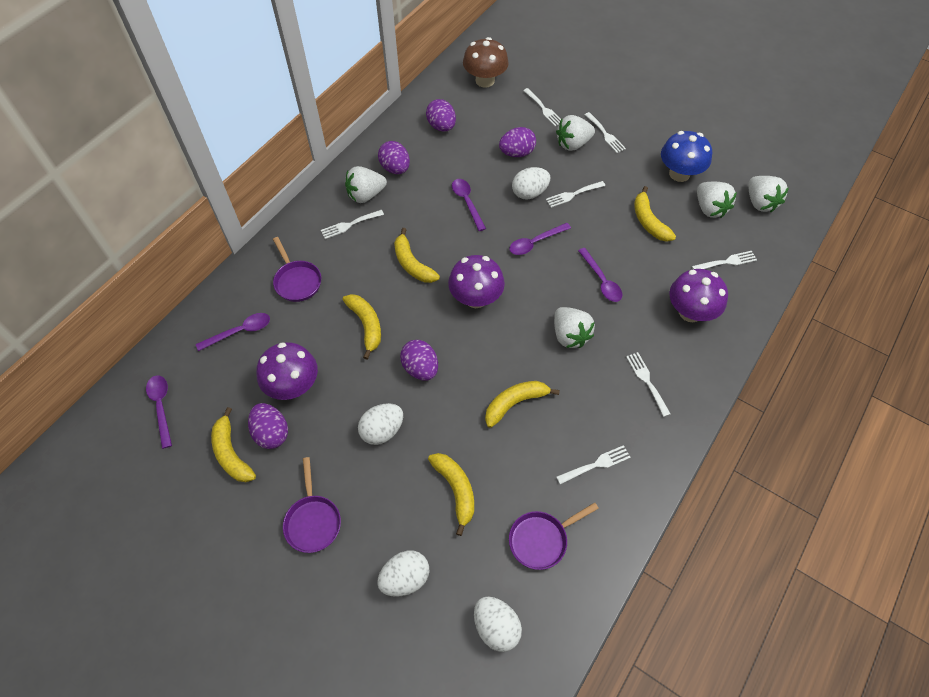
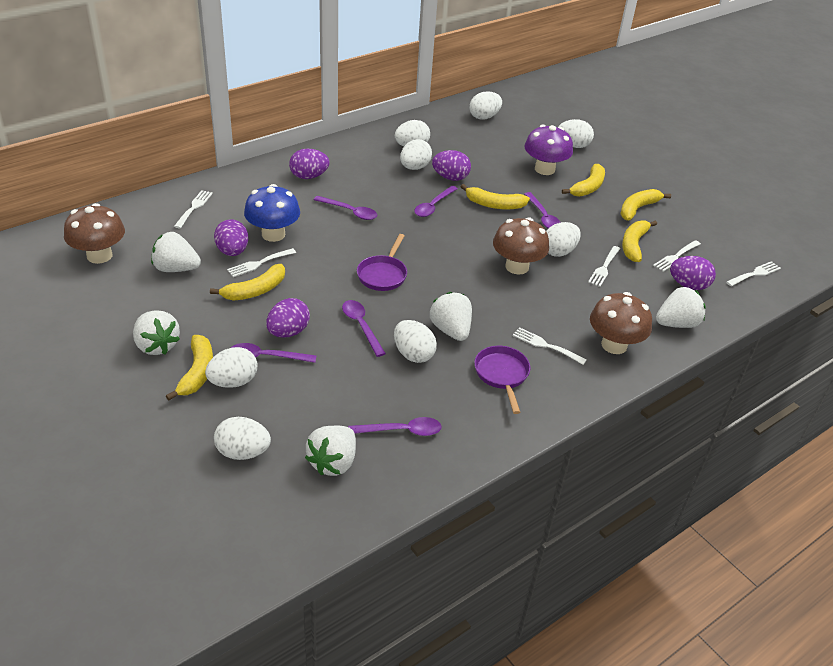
brown mushroom: 1 -> 3
purple mushroom: 3 -> 1
purple pan: 3 -> 2
purple spoon: 5 -> 6
white egg: 4 -> 8
white fork: 7 -> 6

